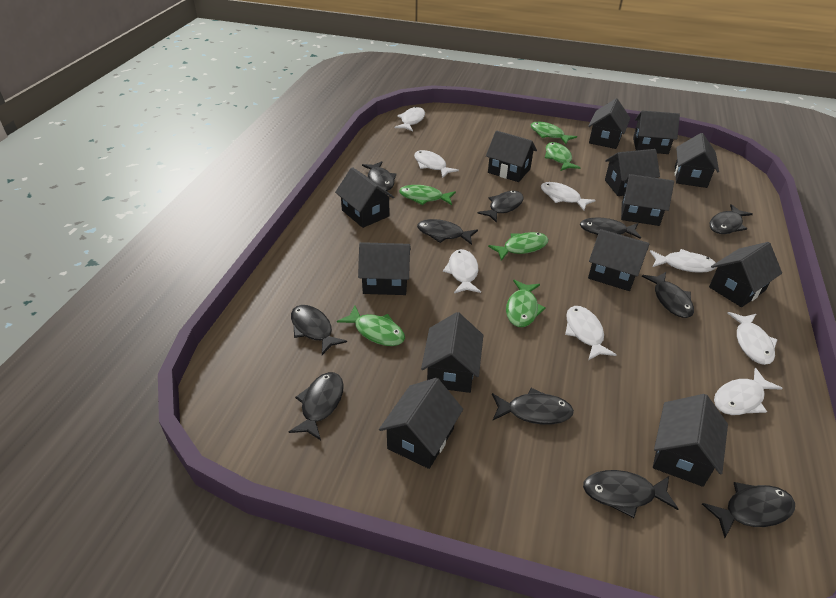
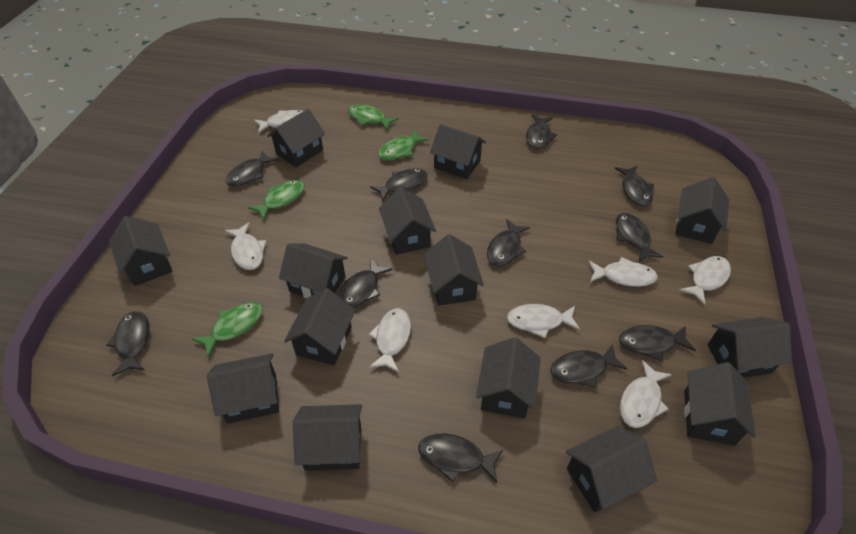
black house: 13 -> 14
green fish: 6 -> 4
white fish: 8 -> 7

